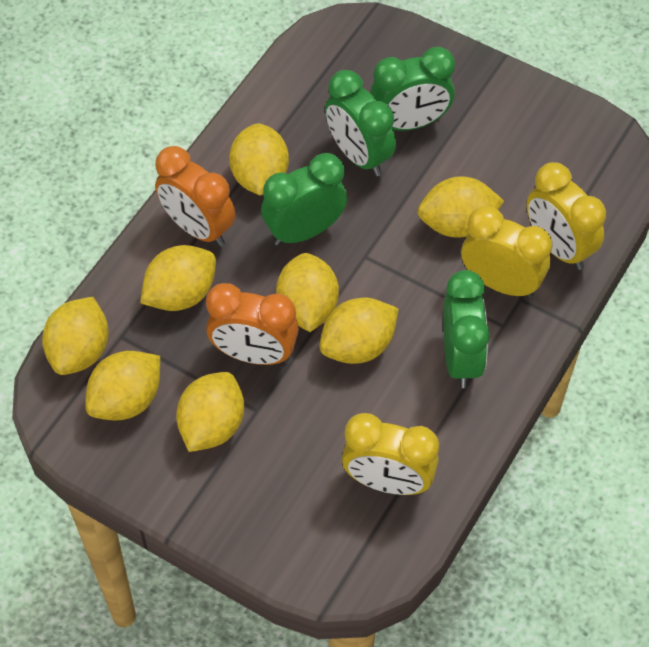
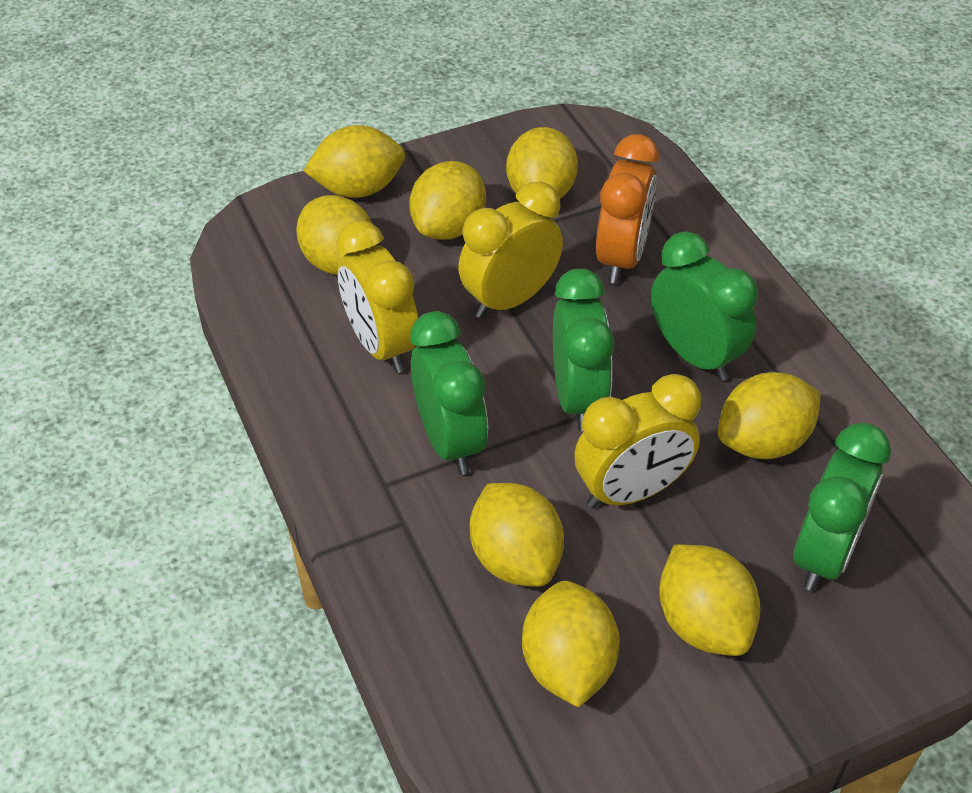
orange clock: 2 -> 1

